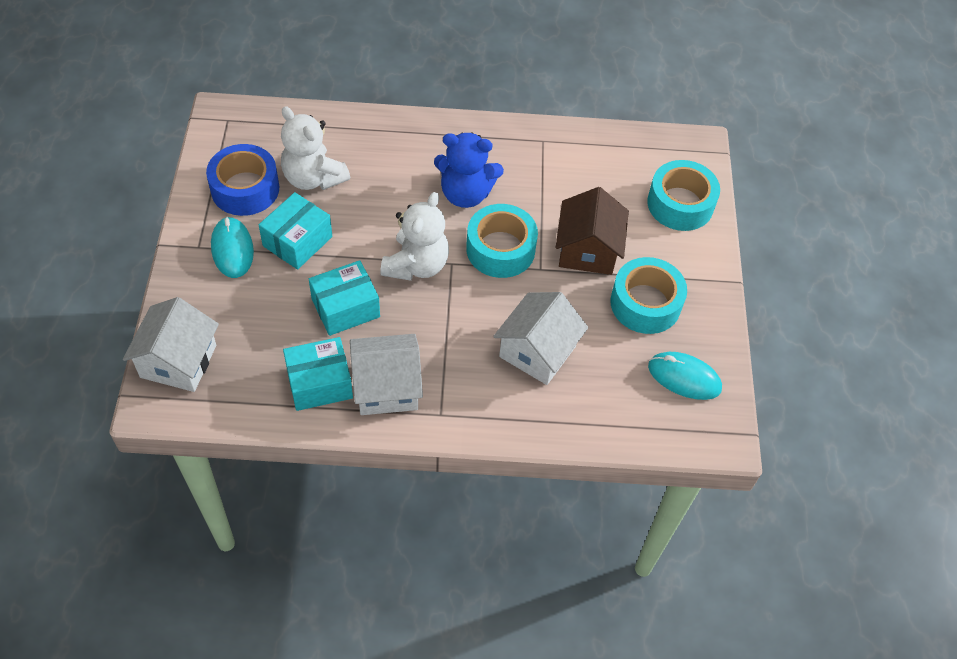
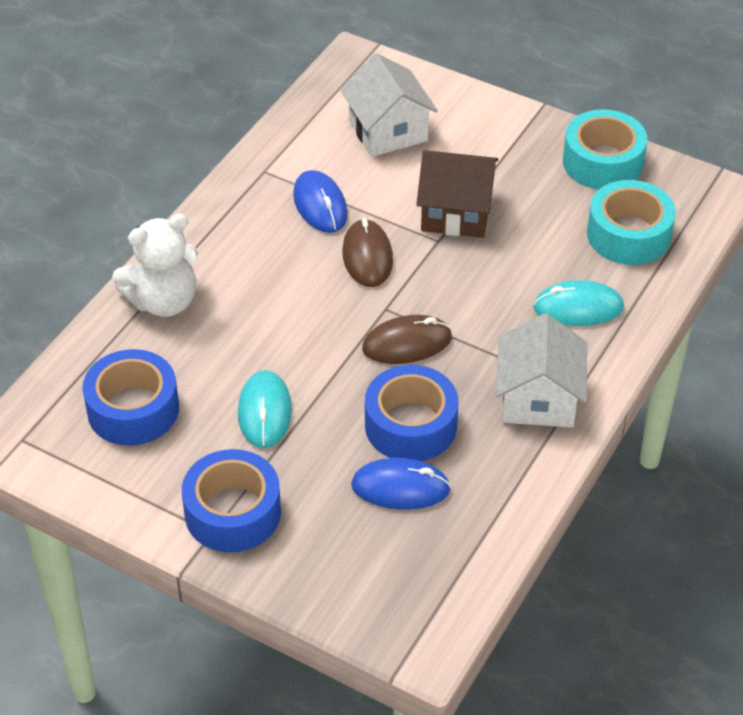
blue mouse: 0 -> 2
blue tape: 1 -> 3
blue teddy bear: 1 -> 0
brown mouse: 0 -> 2
turquoise box: 3 -> 0
turquoise tape: 3 -> 2
white house: 3 -> 2
white teddy bear: 2 -> 1

